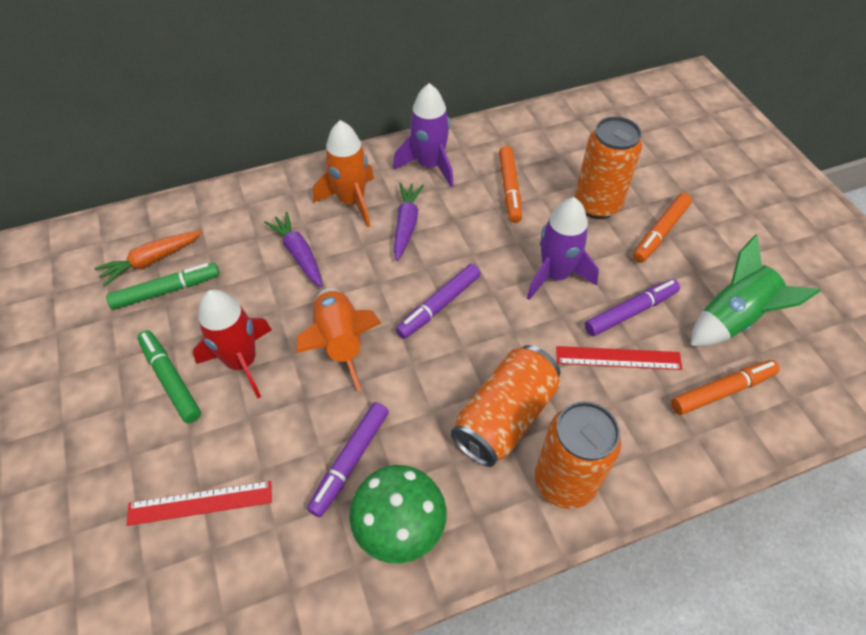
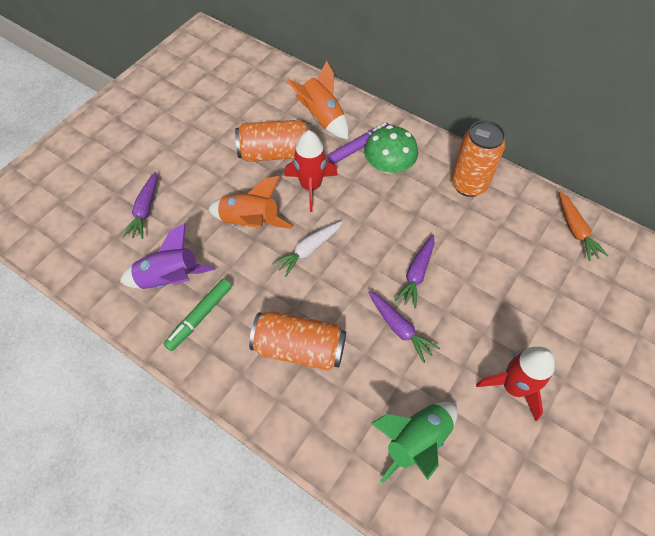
green marker: 2 -> 1
orange marker: 3 -> 0
purple carrot: 2 -> 3
purple marker: 3 -> 1
purple rocket: 2 -> 1
red rocket: 1 -> 2
red ruler: 2 -> 0
white carrot: 0 -> 1

